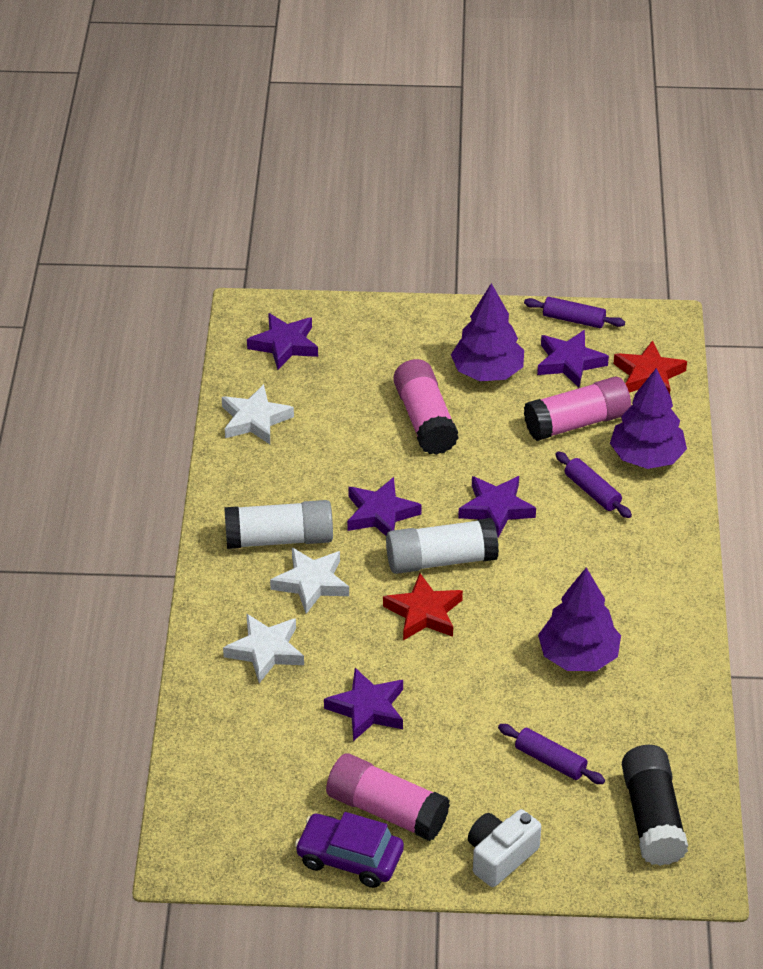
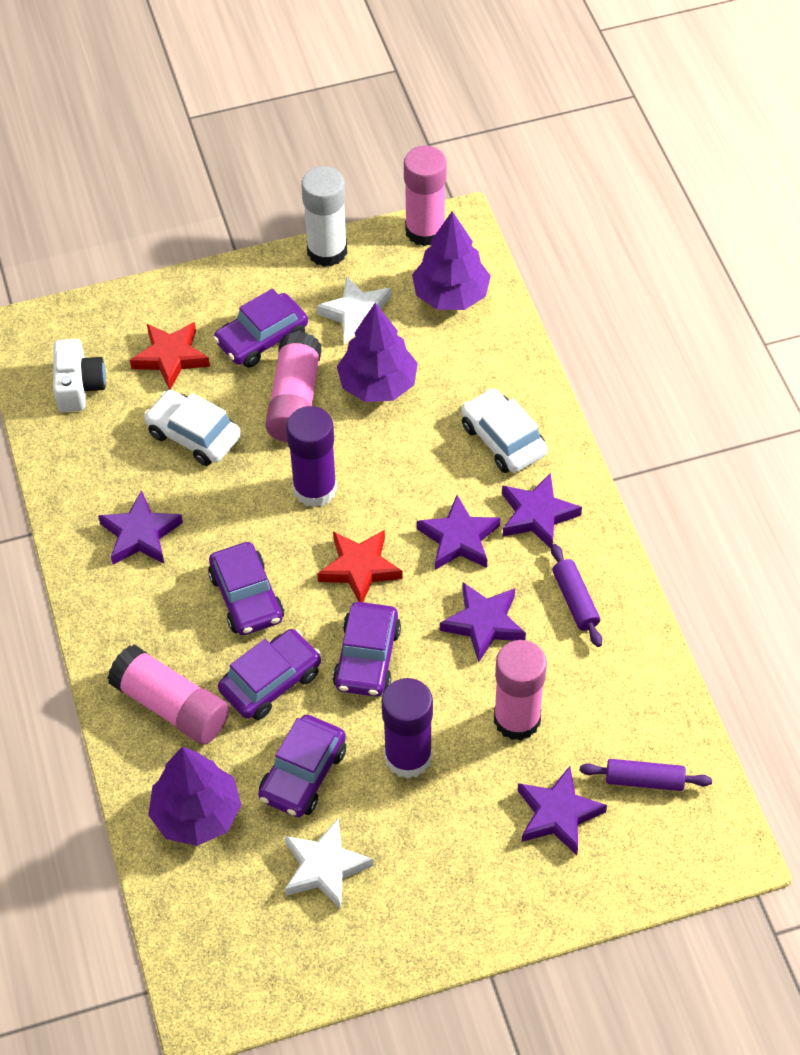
black glue stick: 1 -> 0
pink glue stick: 3 -> 4
purple car: 1 -> 5
purple glue stick: 0 -> 2
purple rolling pin: 3 -> 2
white car: 0 -> 2
white glue stick: 2 -> 1
white star: 3 -> 2

